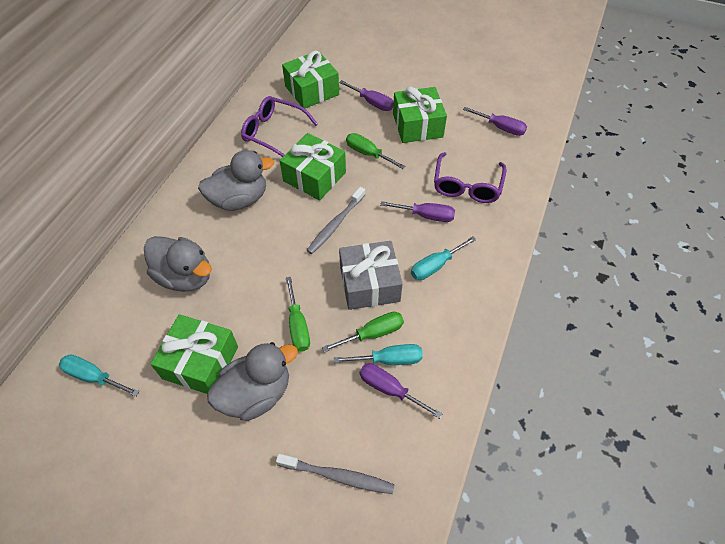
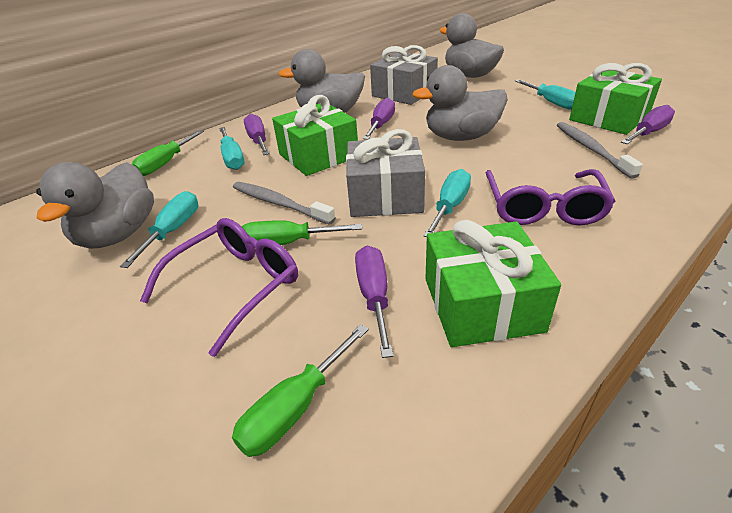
green gift: 4 -> 3
grey duck: 3 -> 4
grey gift: 1 -> 2
turquoise screwdriver: 3 -> 4

